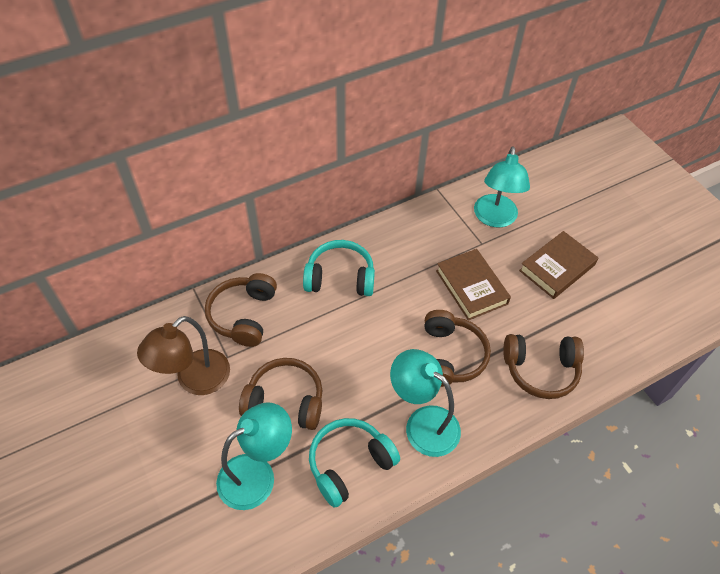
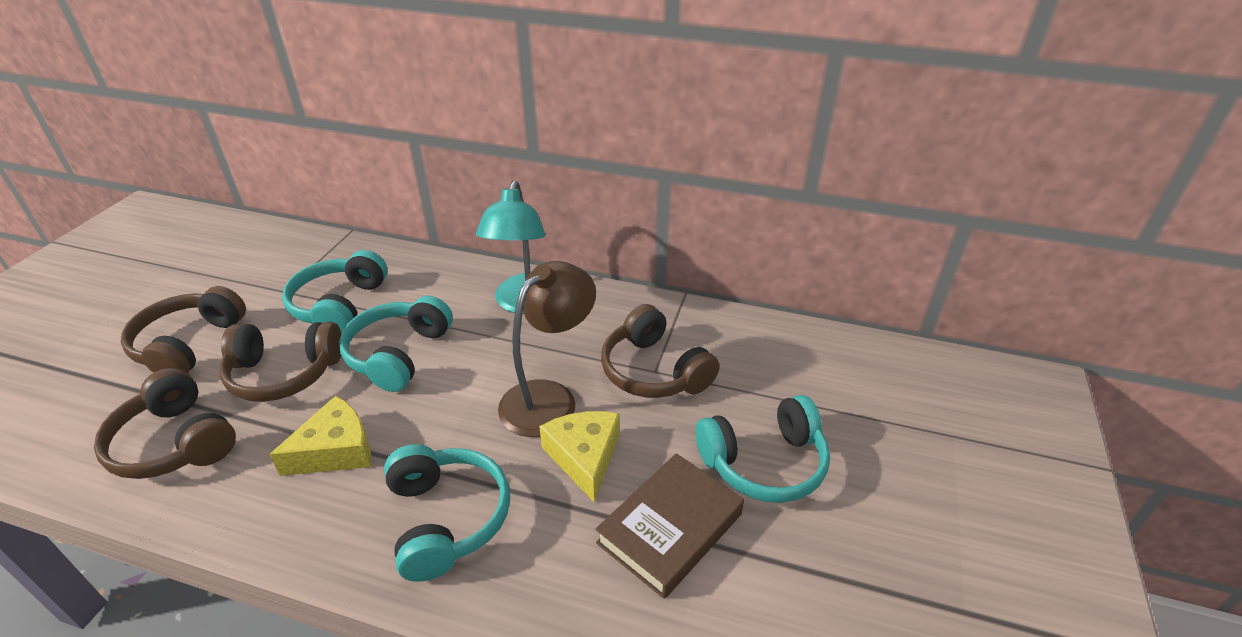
brown book: 2 -> 1
turquoise headphones: 2 -> 4
turquoise lamp: 3 -> 1
yellow cheese: 0 -> 2

